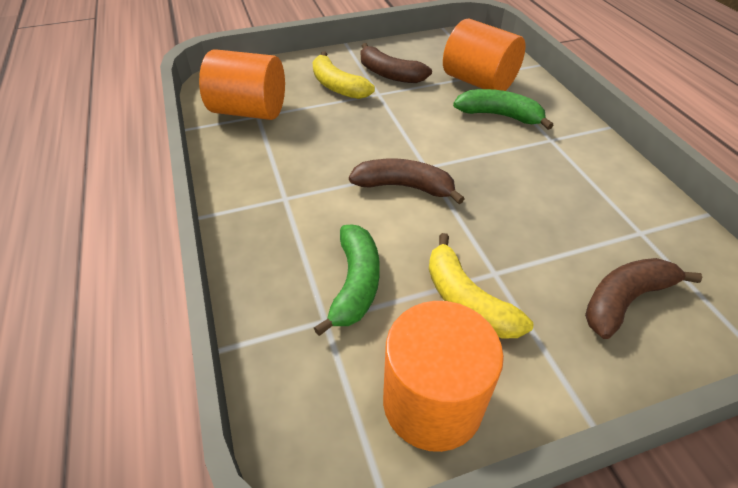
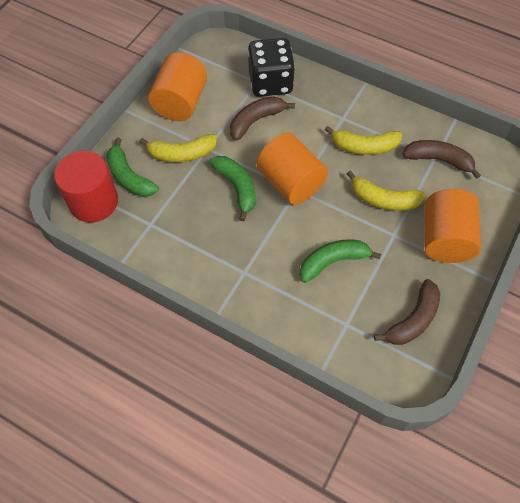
black dice: 0 -> 1
green banana: 2 -> 3
red cylinder: 0 -> 1
yellow banana: 2 -> 3

